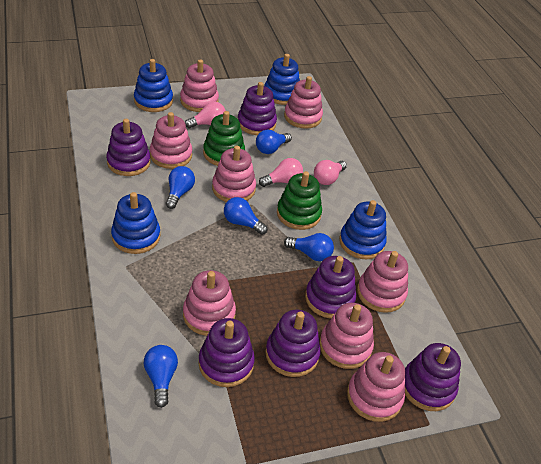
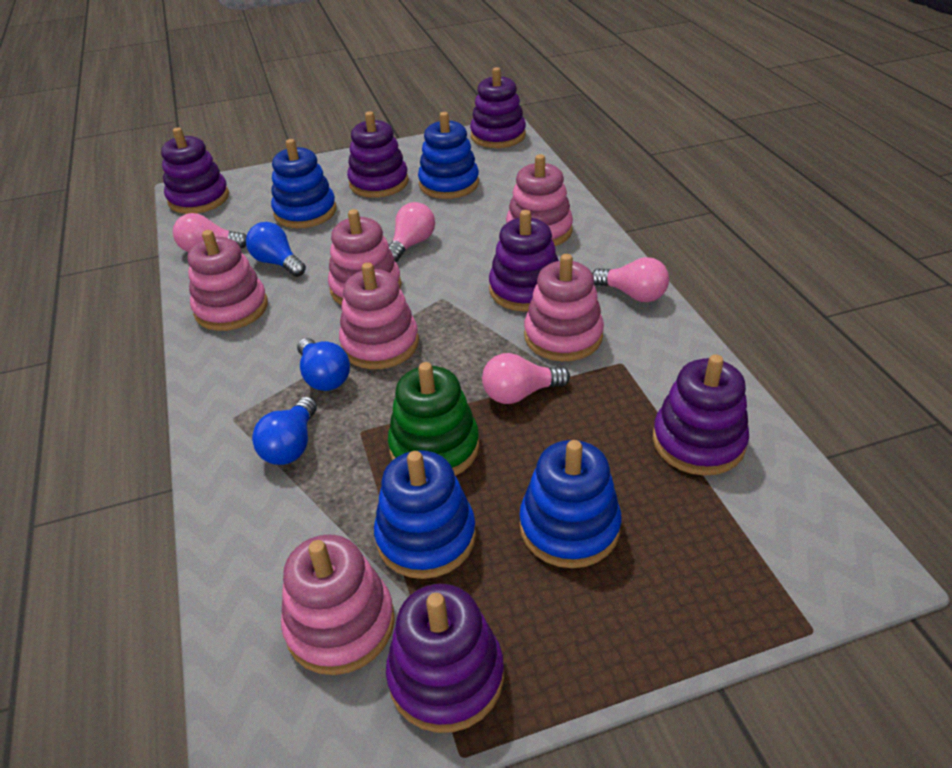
blue light bulb: 5 -> 3
green stacking toy: 2 -> 1
pink light bulb: 3 -> 4
pink stacking toy: 8 -> 6

